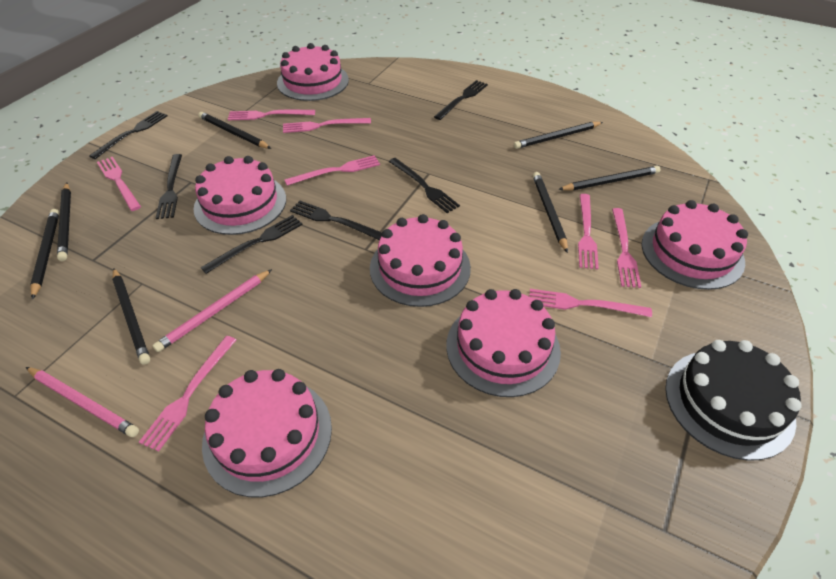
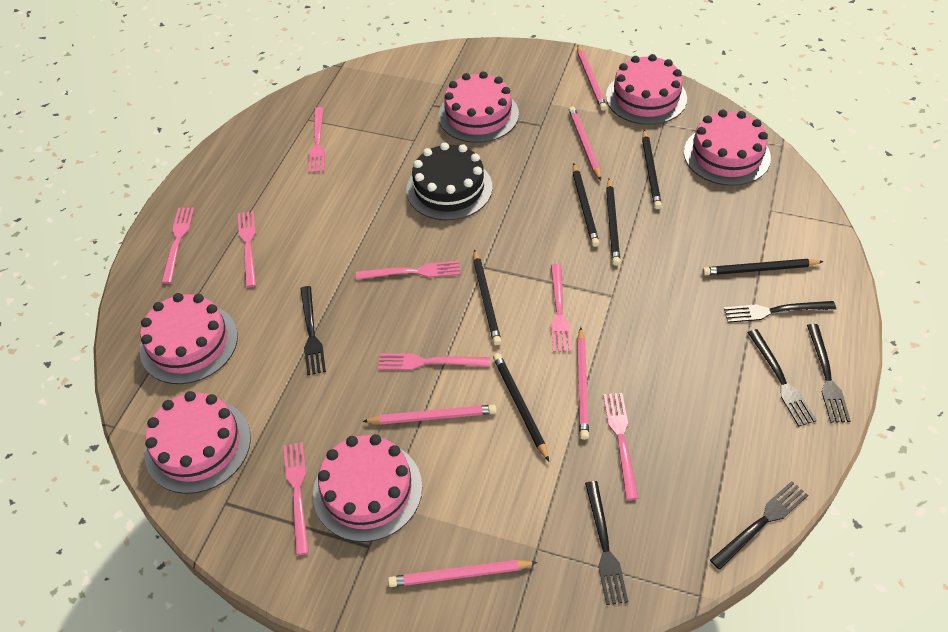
black pencil: 7 -> 6
pink pencil: 2 -> 5

